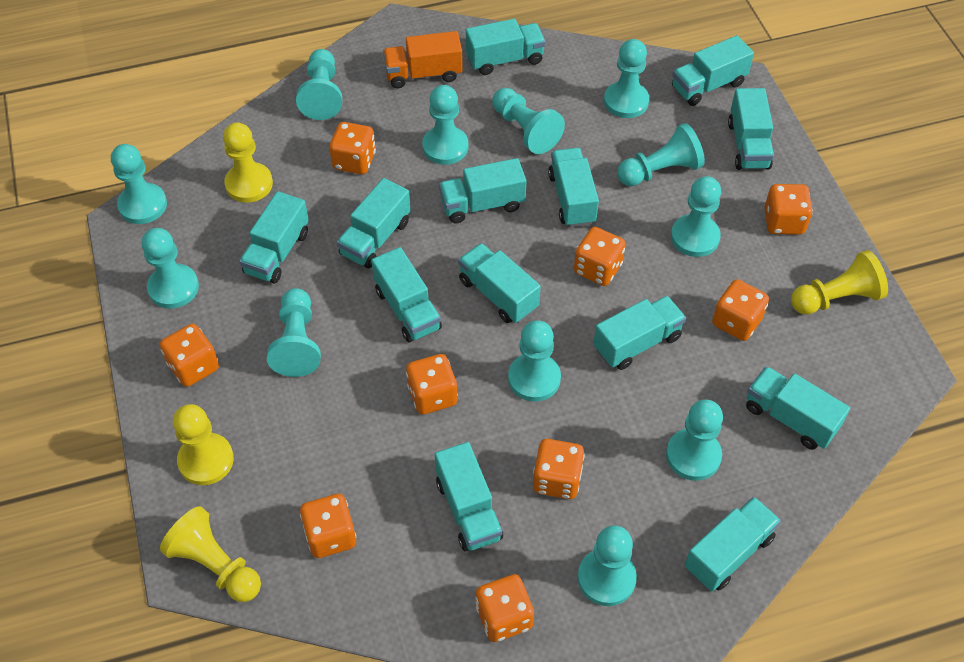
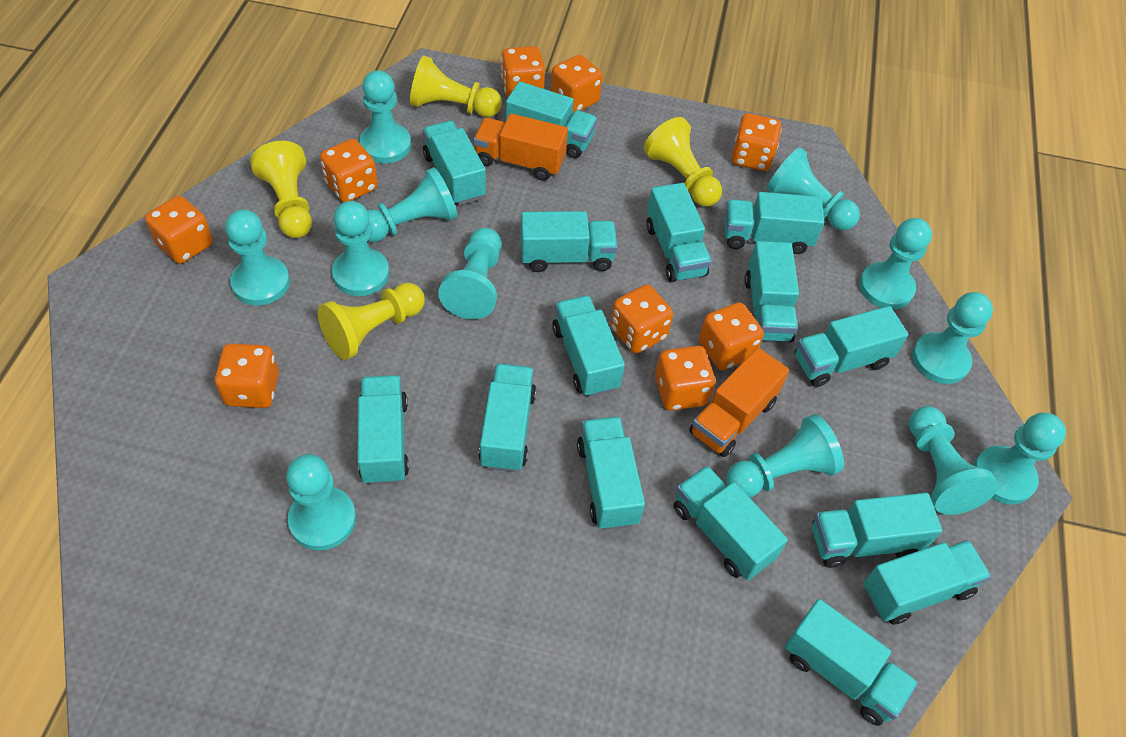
orange truck: 1 -> 2
turquoise truck: 13 -> 15

